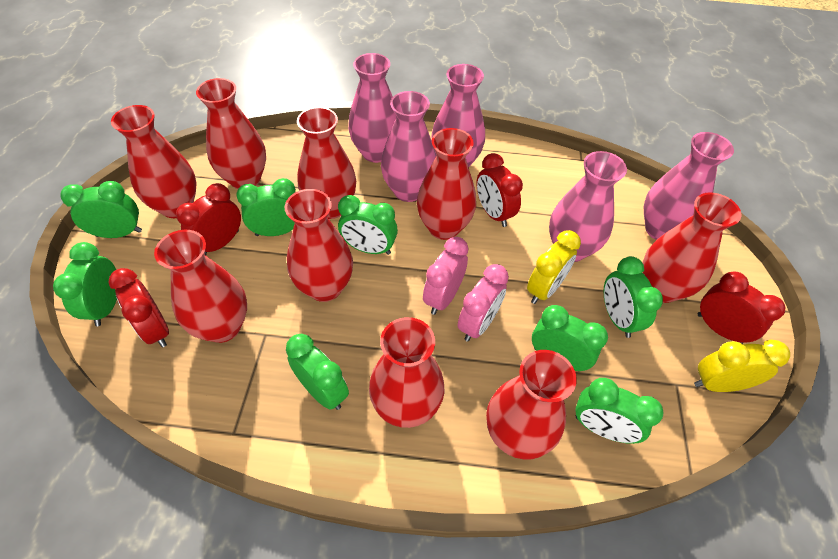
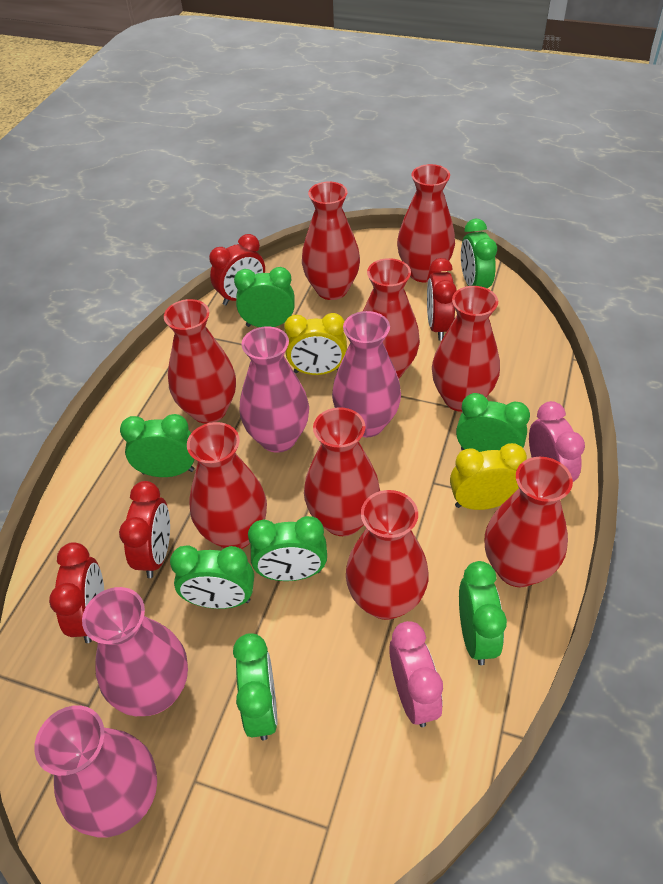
pink vase: 5 -> 4

